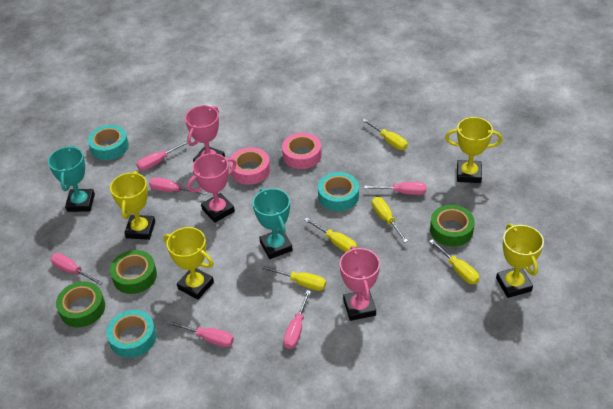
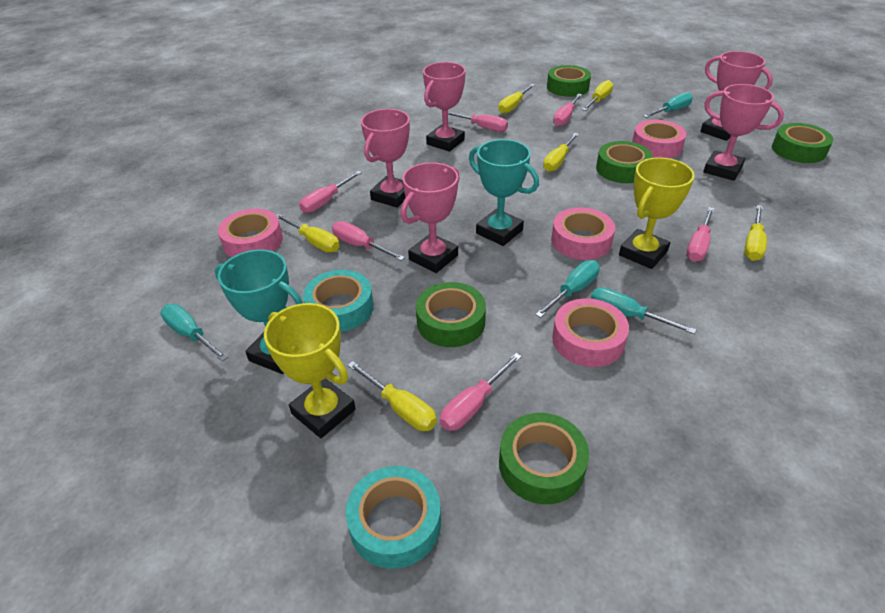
green tape: 3 -> 5
pink tape: 2 -> 4
pink trophy: 3 -> 5
turquoise screwdriver: 0 -> 4
turquoise tape: 3 -> 2
yellow screwdriver: 5 -> 6
yellow trophy: 4 -> 2

